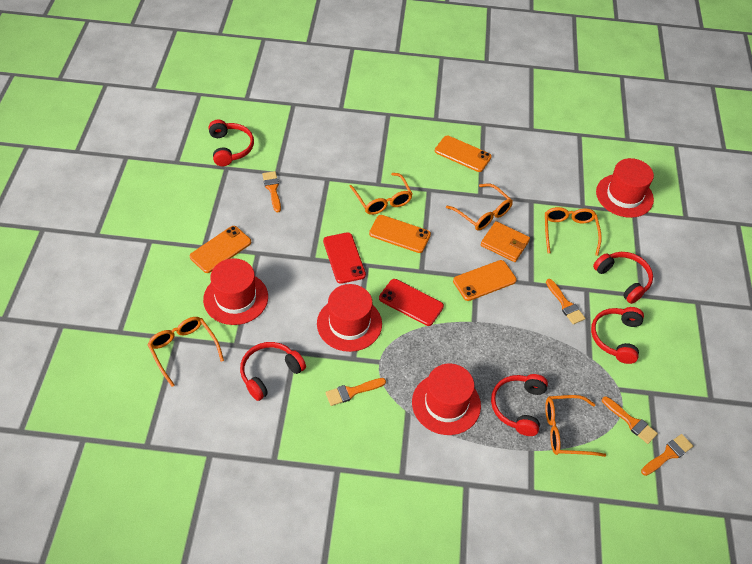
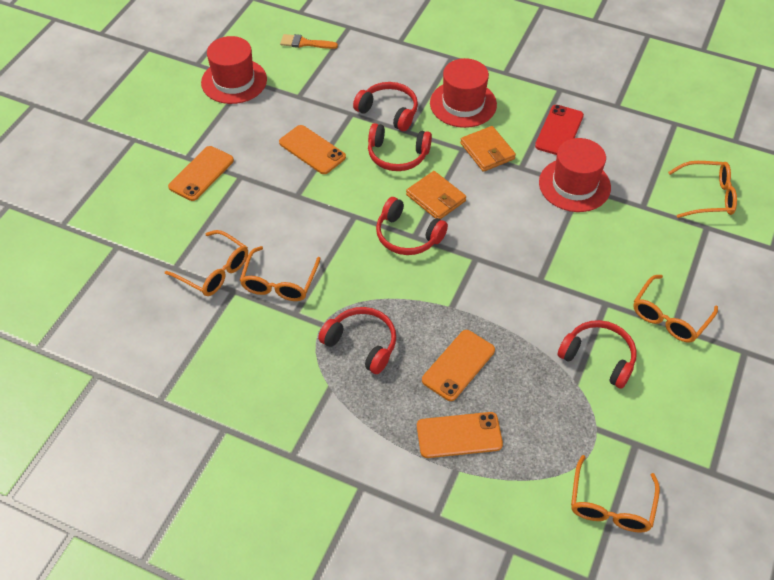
orange brush: 5 -> 1
orange wallet: 1 -> 2
red hat: 4 -> 3
red phone: 2 -> 1

